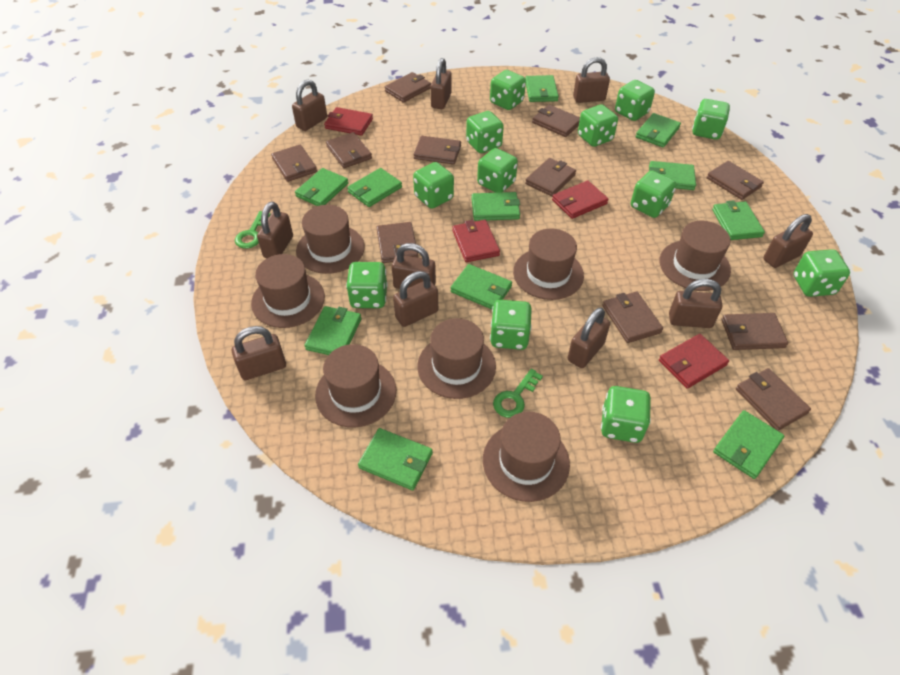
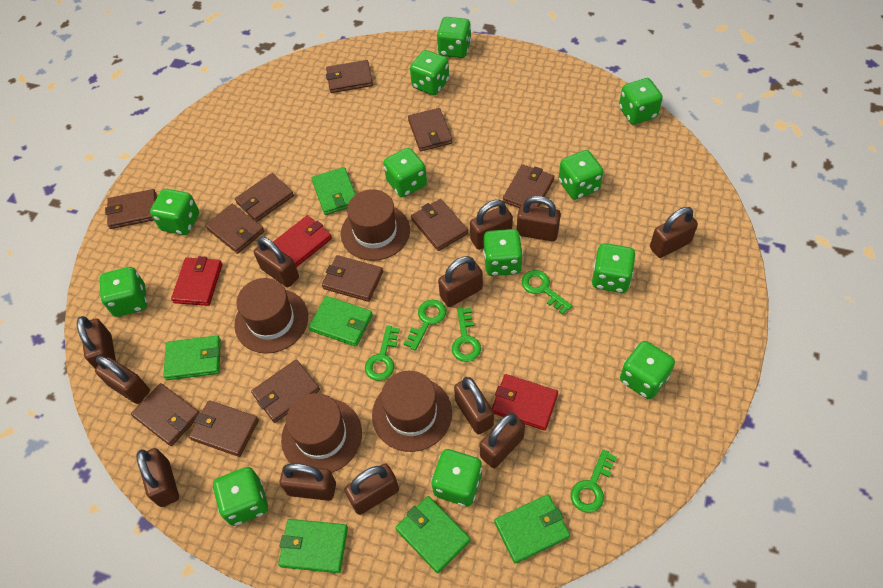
brown hat: 7 -> 4
brown padlock: 10 -> 12
green key: 2 -> 5
green wallet: 11 -> 6
red wallet: 4 -> 3

